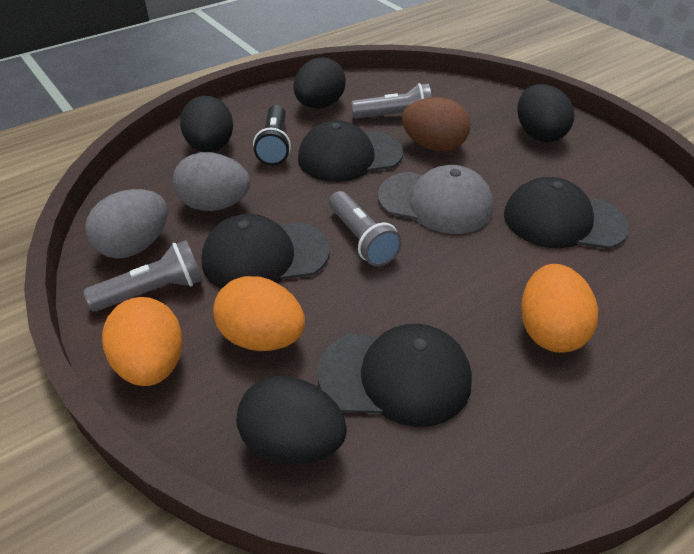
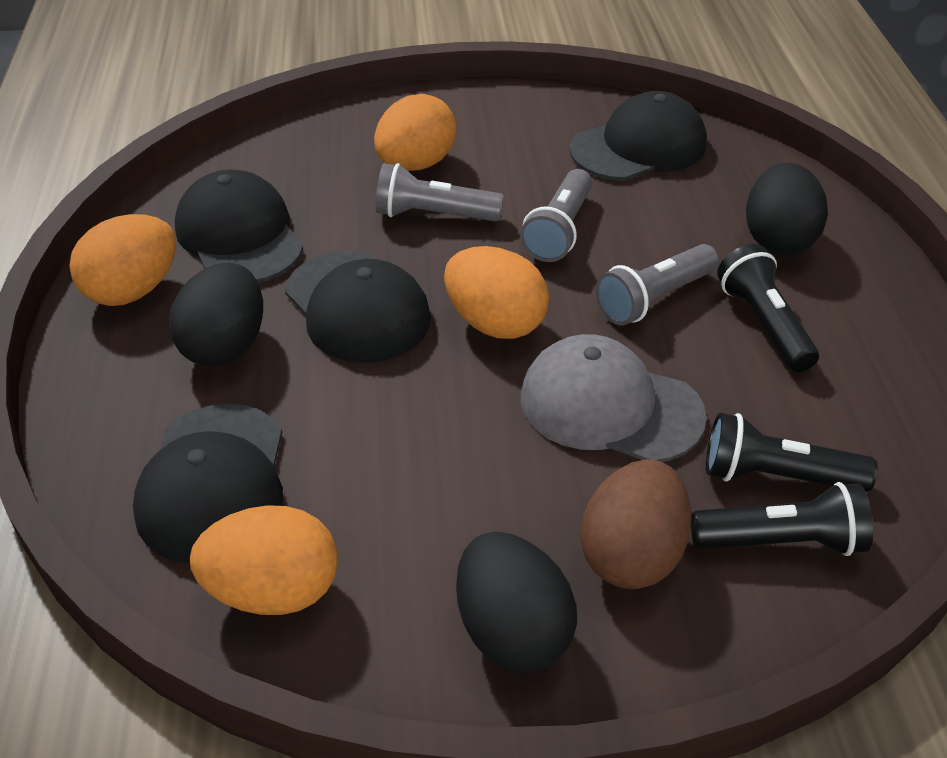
black egg: 4 -> 3
black flashlight: 1 -> 3
grey egg: 2 -> 0
orange egg: 3 -> 4

